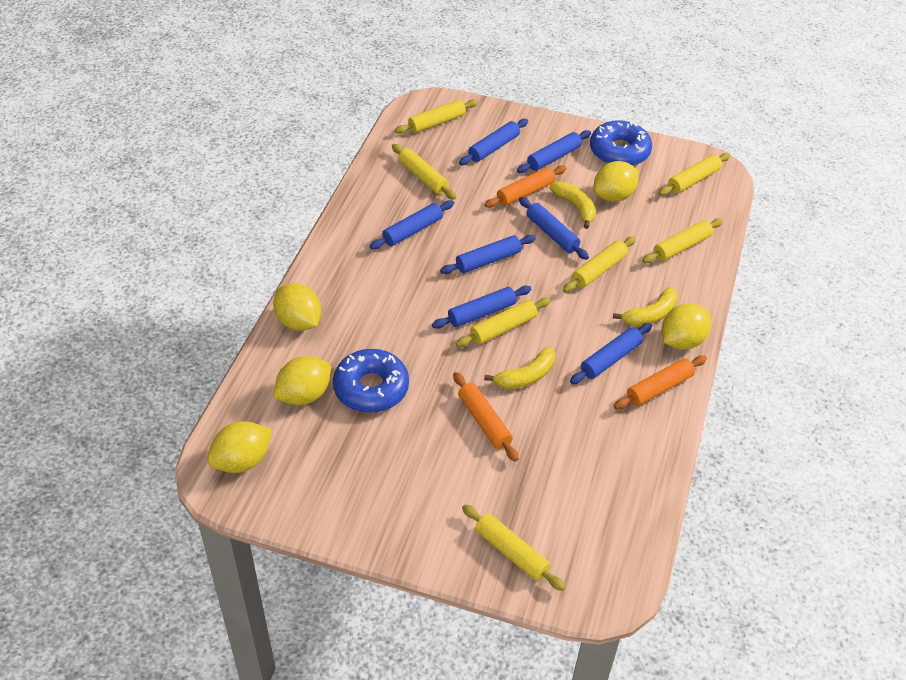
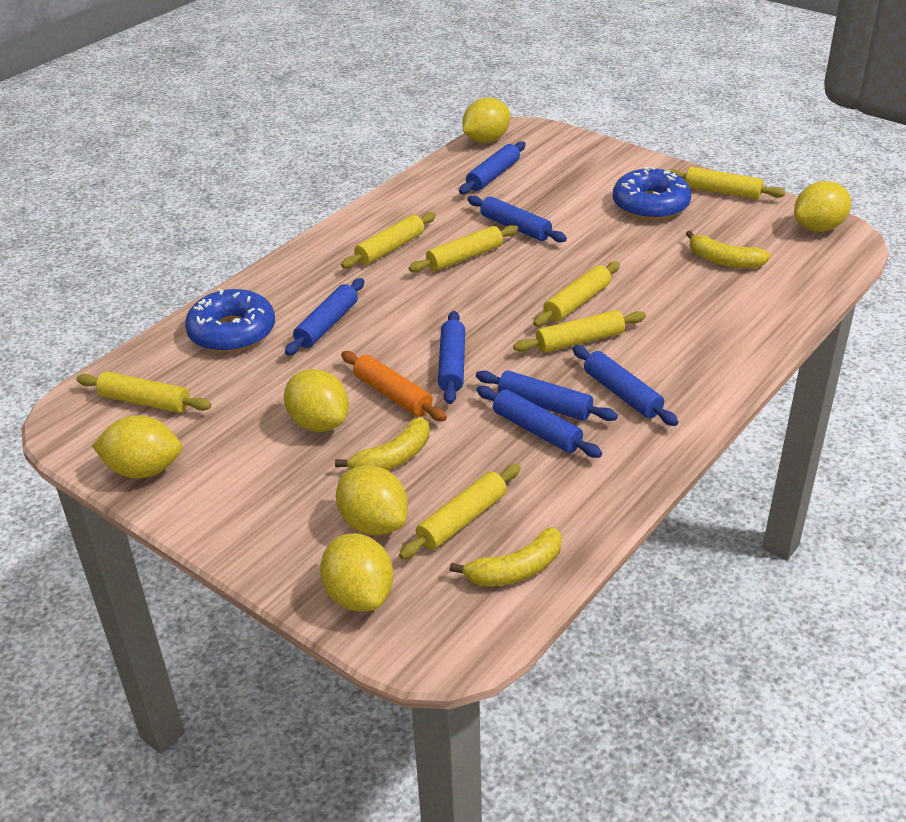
orange rolling pin: 3 -> 1
yellow lemon: 5 -> 6

